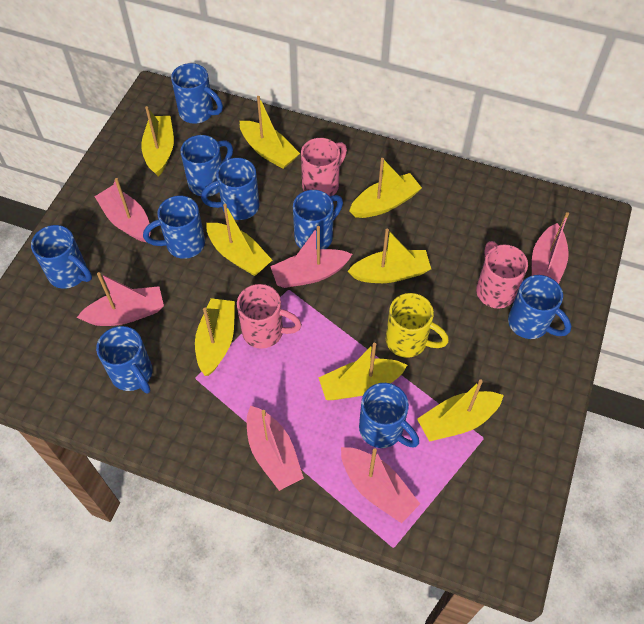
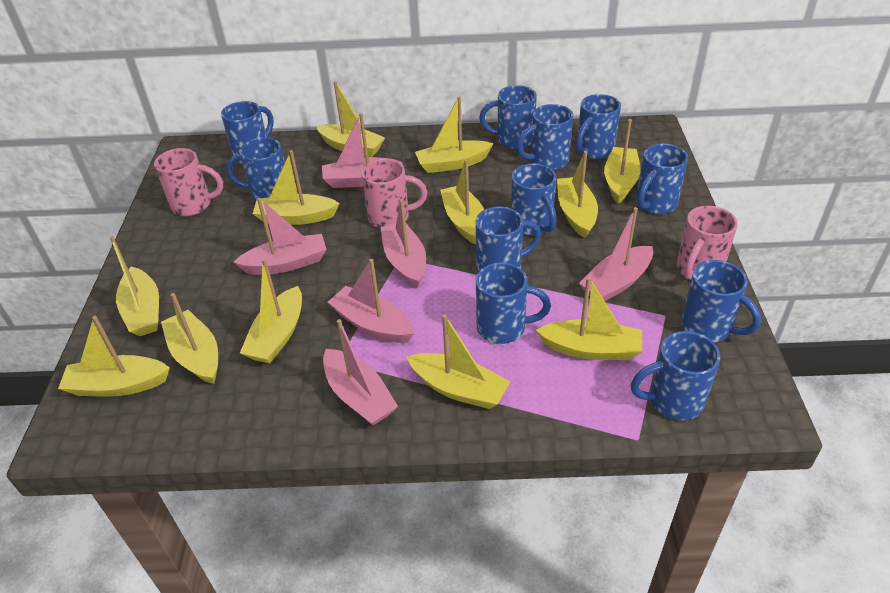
blue mug: 9 -> 11
yellow boat: 8 -> 12
yellow mug: 1 -> 0

